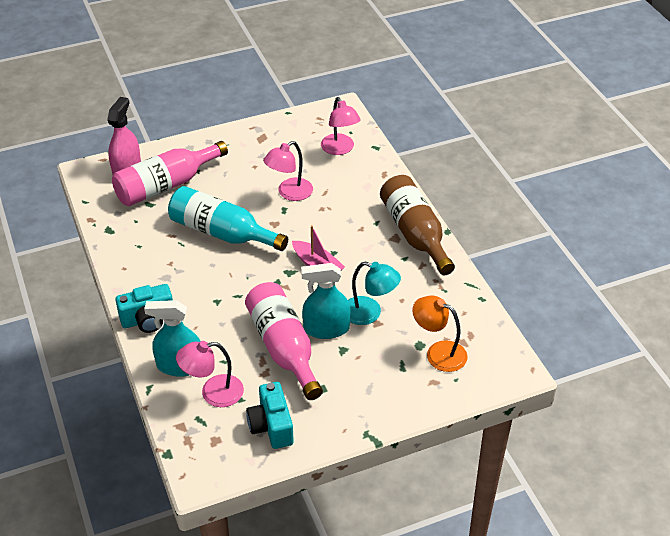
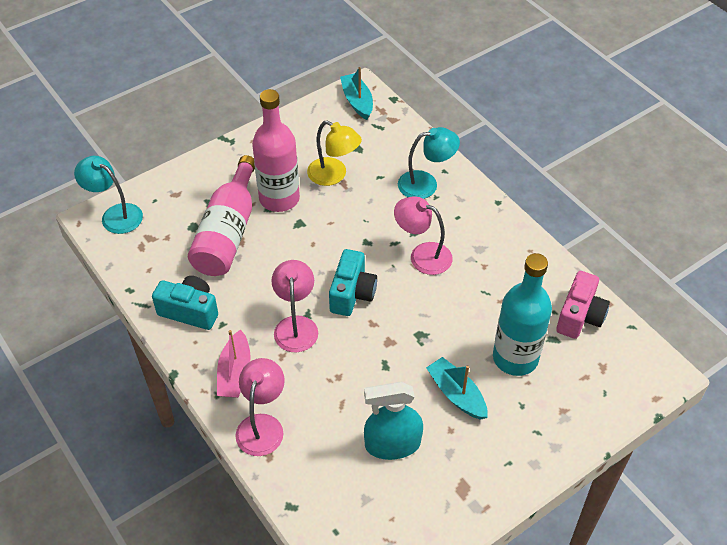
brown bottle: 1 -> 0
orange lamp: 1 -> 0
pink camera: 0 -> 1
pink spray bottle: 1 -> 0
turquoise boat: 0 -> 2
turquoise lamp: 1 -> 2
turquoise spray bottle: 2 -> 1
yellow lamp: 0 -> 1

